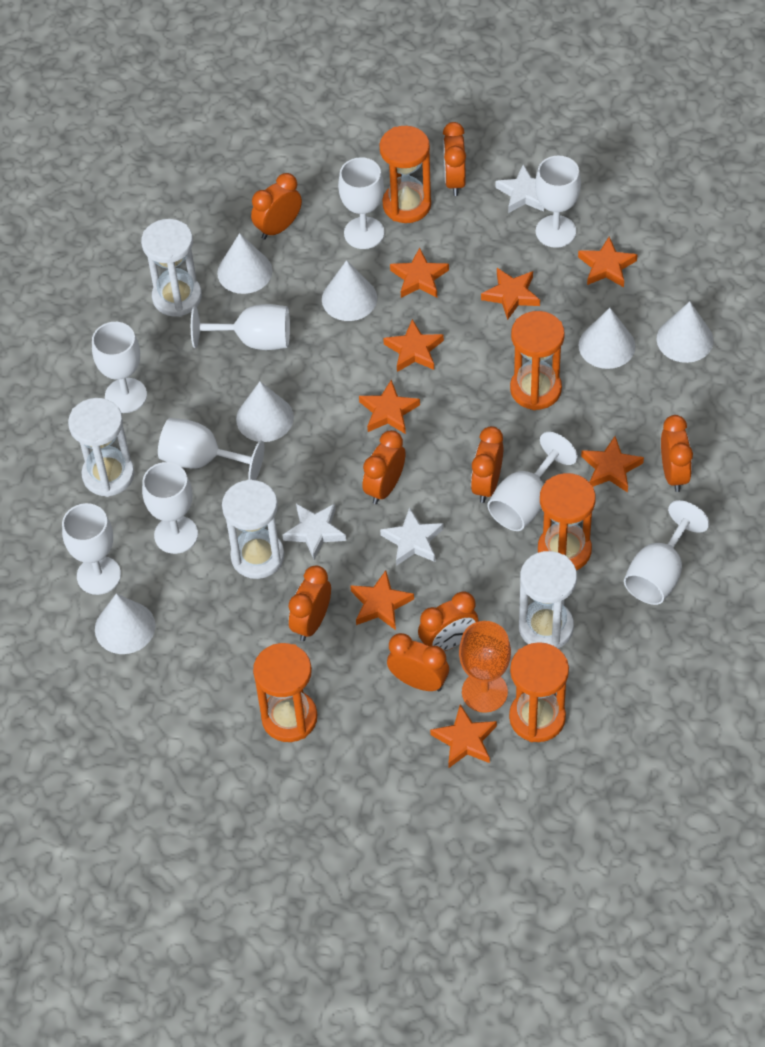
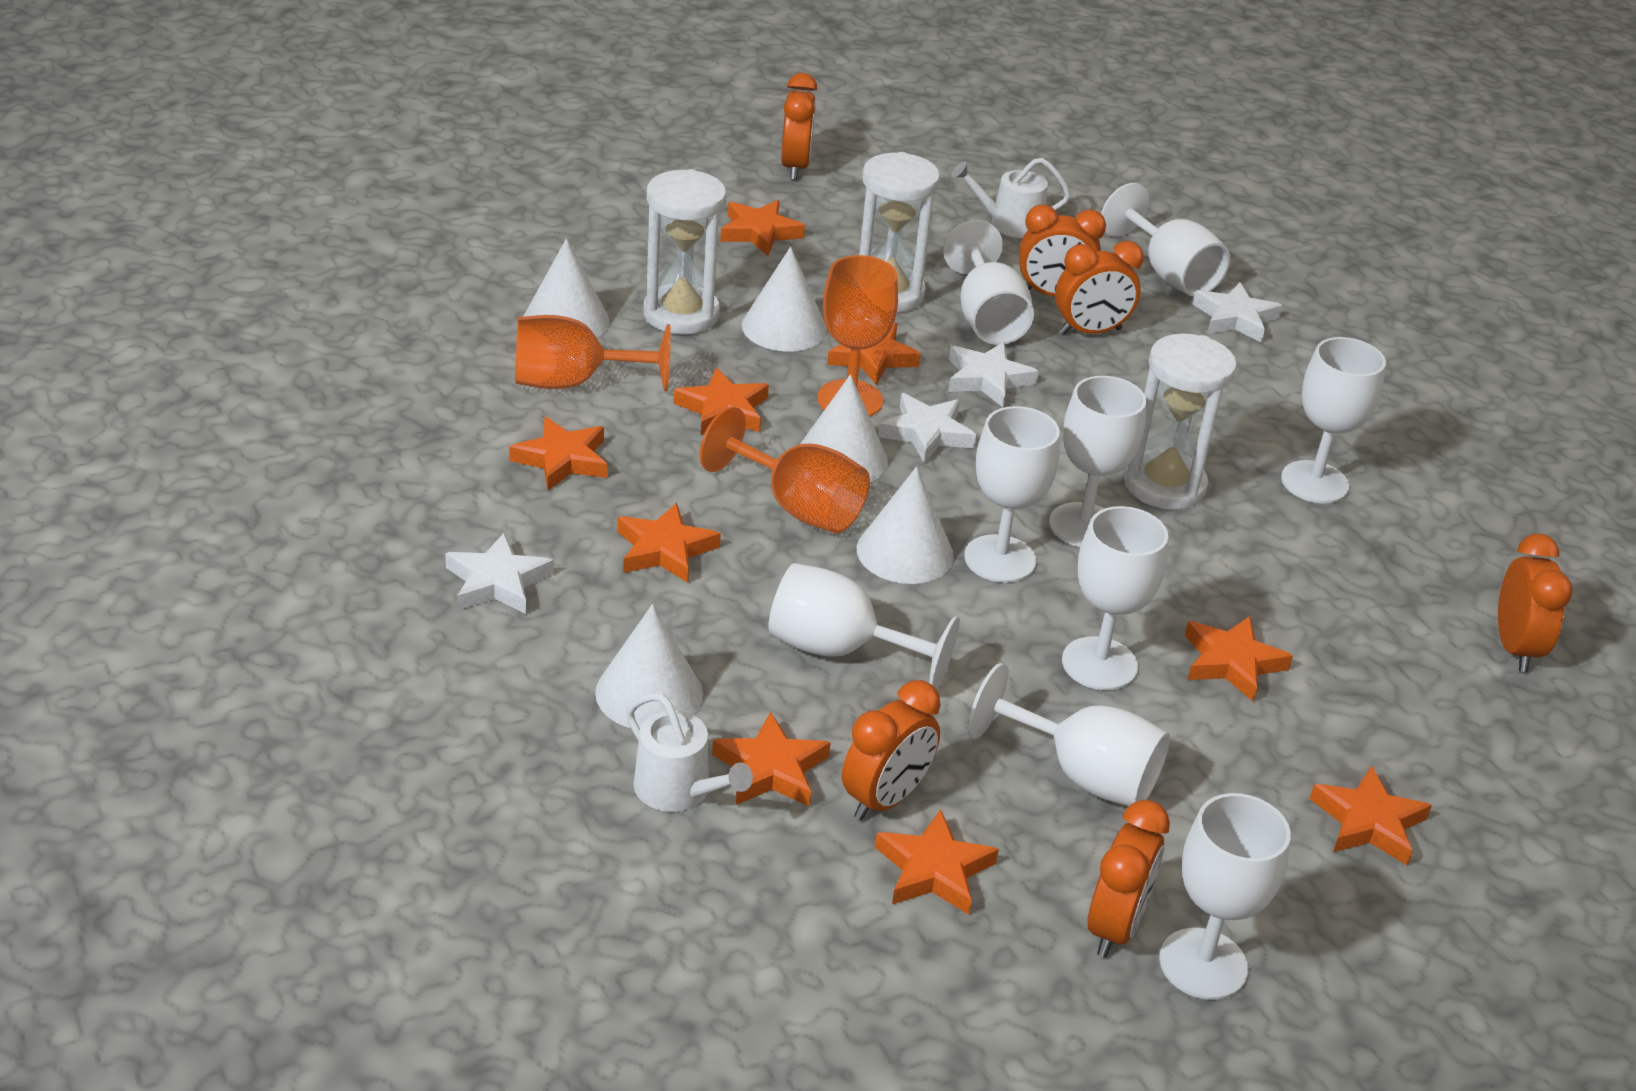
orange clock: 8 -> 6
orange goblet: 1 -> 3
orange hourglass: 5 -> 0
orange star: 8 -> 9
white cone: 6 -> 5
white hourglass: 4 -> 3
white star: 3 -> 4
white watering can: 0 -> 2

